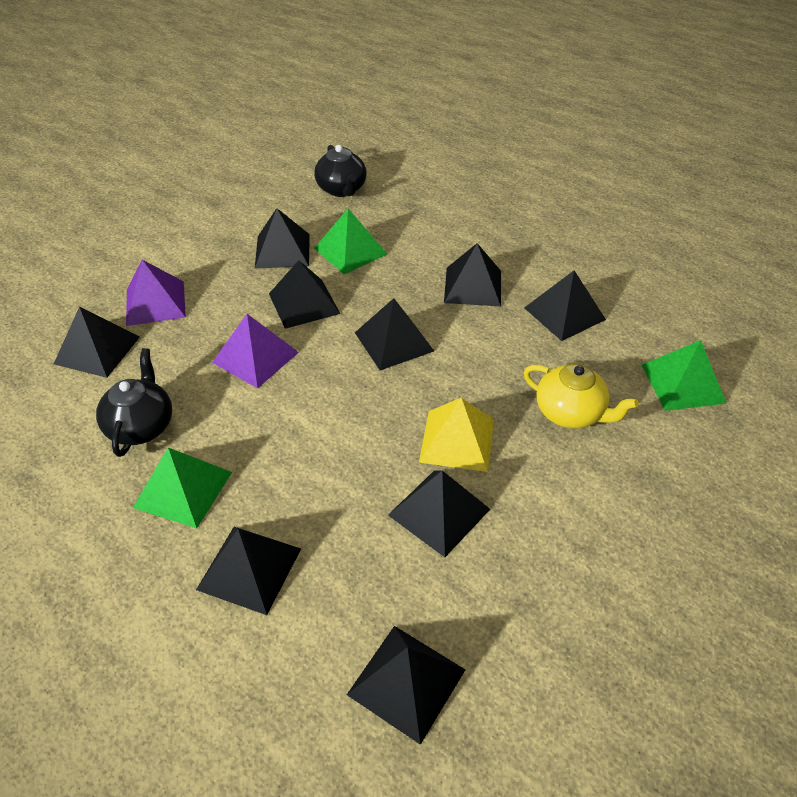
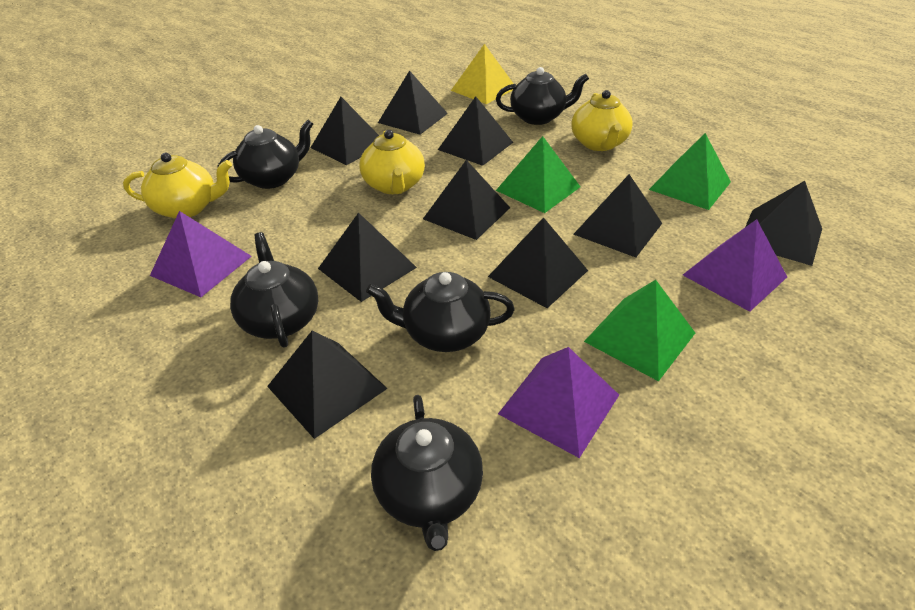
black teapot: 2 -> 5
purple pyramid: 2 -> 3
yellow teapot: 1 -> 3

